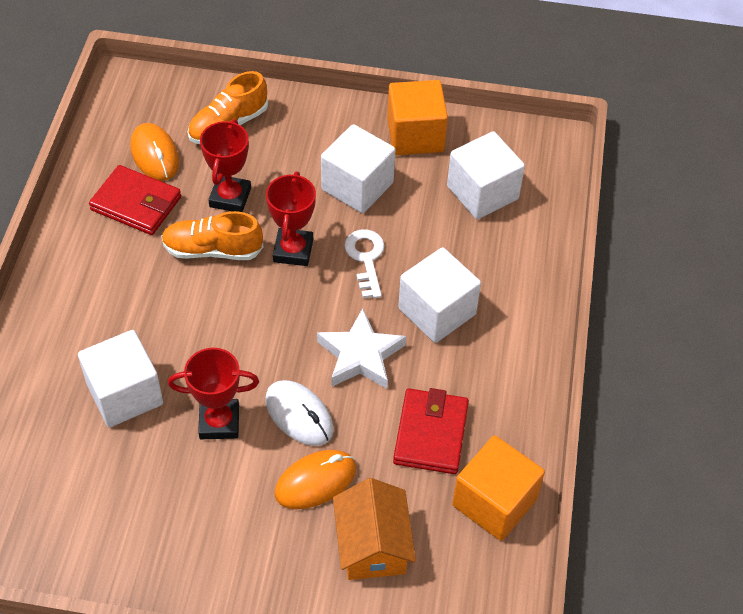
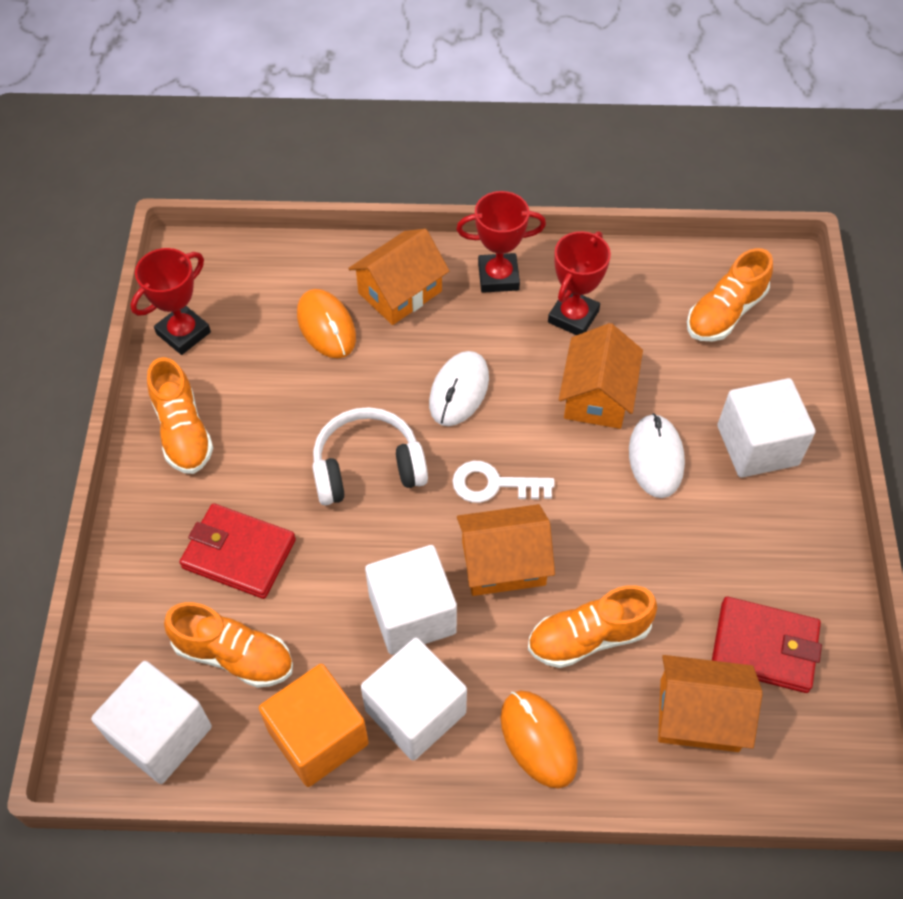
orange cube: 2 -> 1
orange house: 1 -> 4
orange shoe: 2 -> 4
white headphones: 0 -> 1
white mouse: 1 -> 2
white star: 1 -> 0

